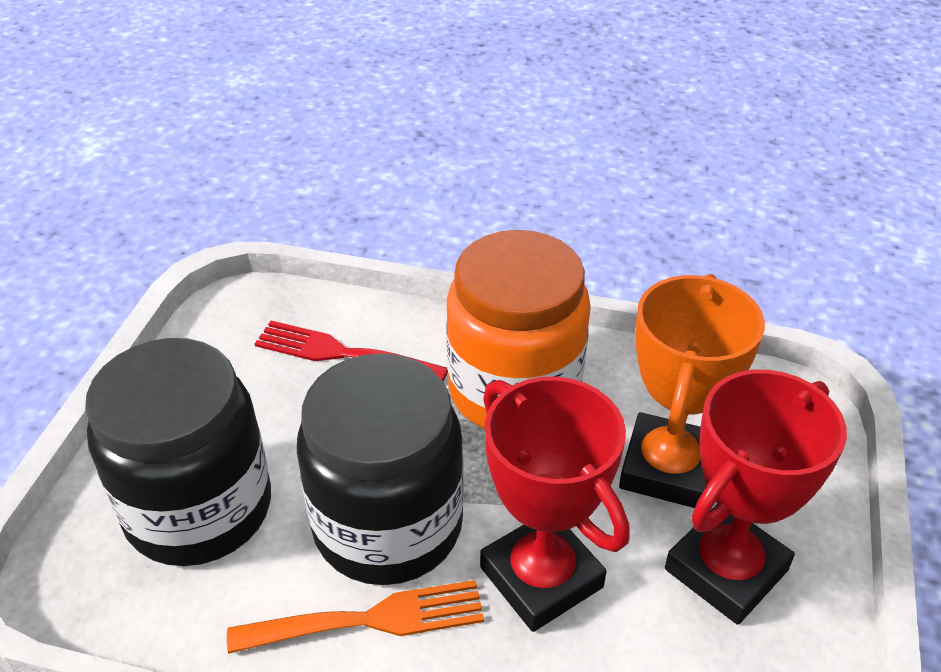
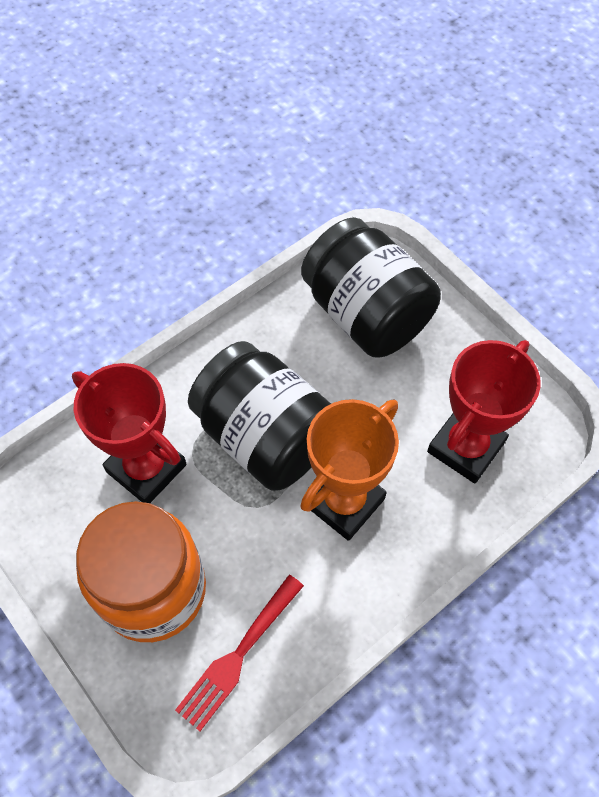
orange fork: 1 -> 0

